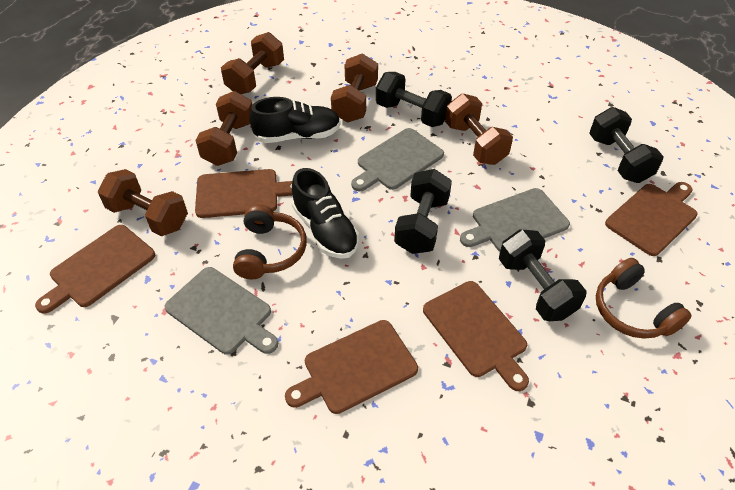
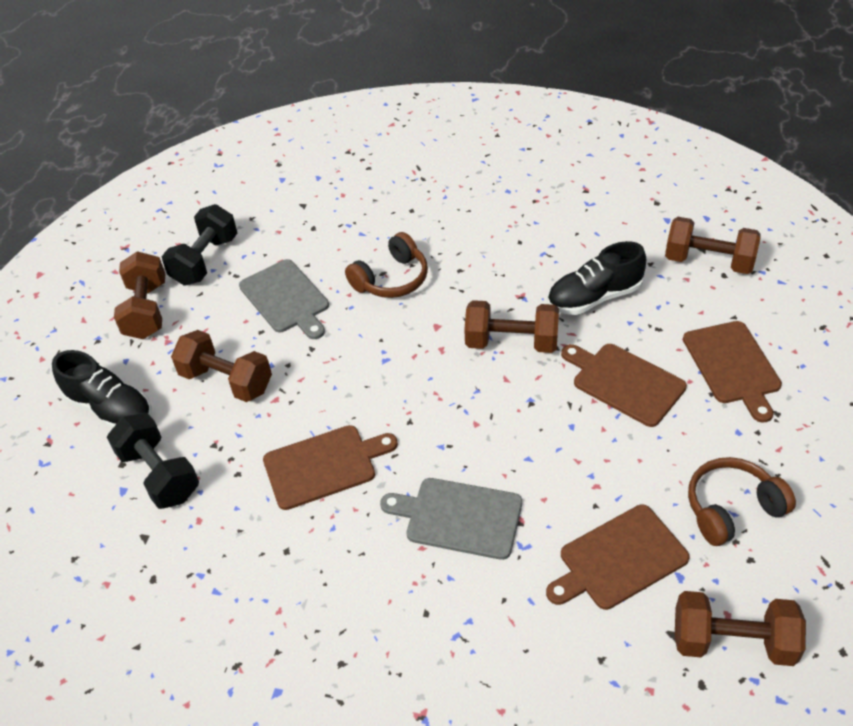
black dumbbell: 4 -> 2
brown cutting board: 5 -> 4
grey cutting board: 3 -> 2

